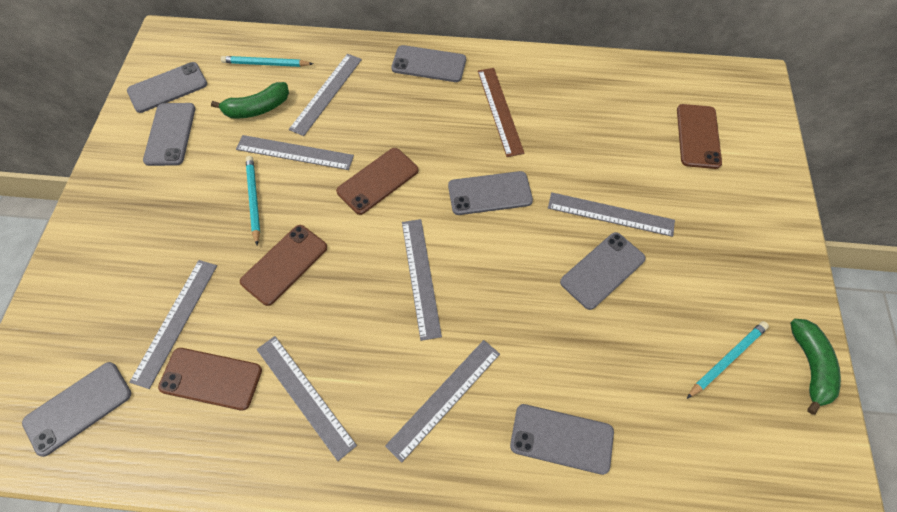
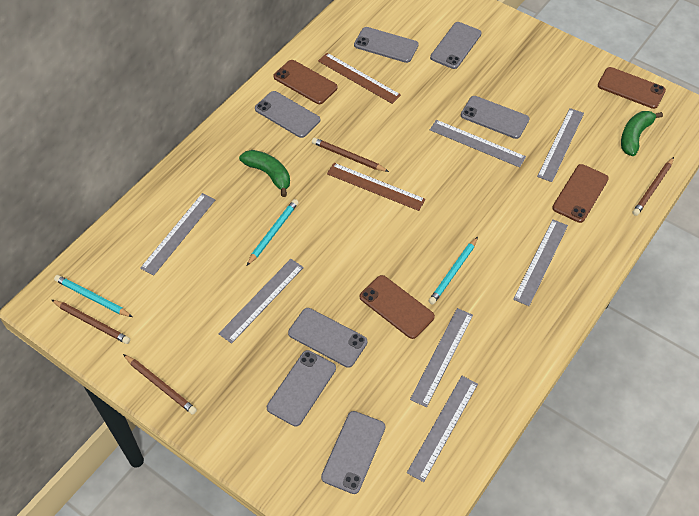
brown pencil: 0 -> 4
brown ruler: 1 -> 2

